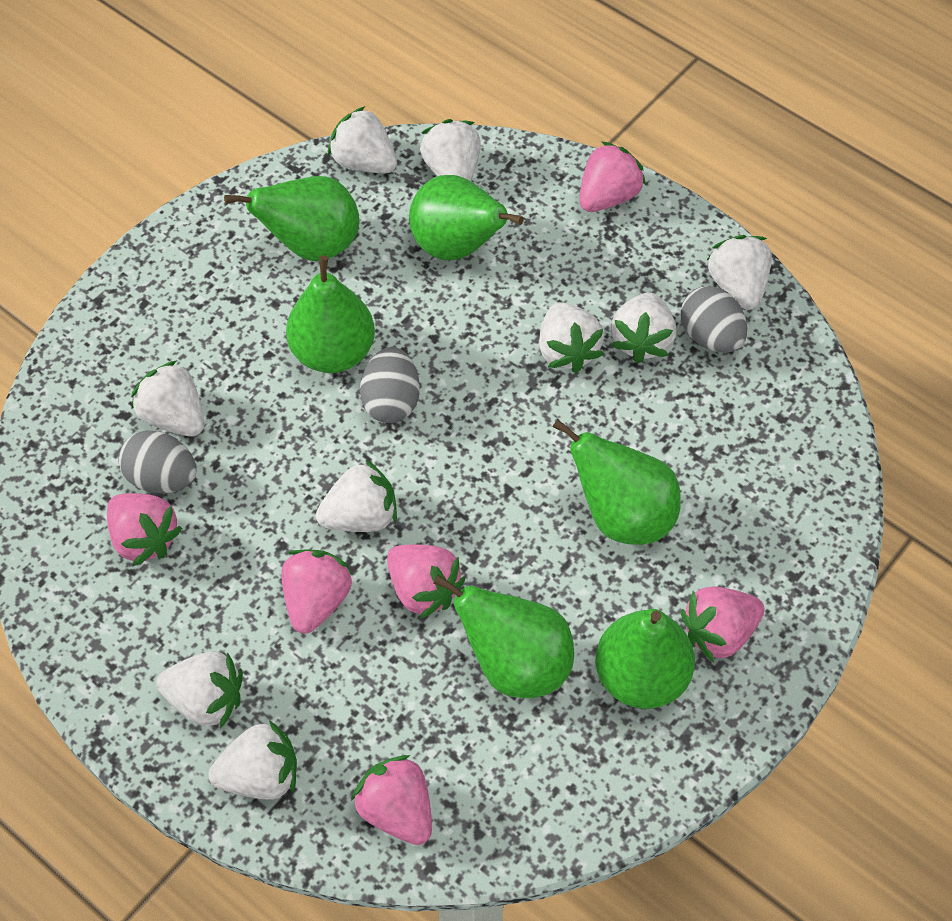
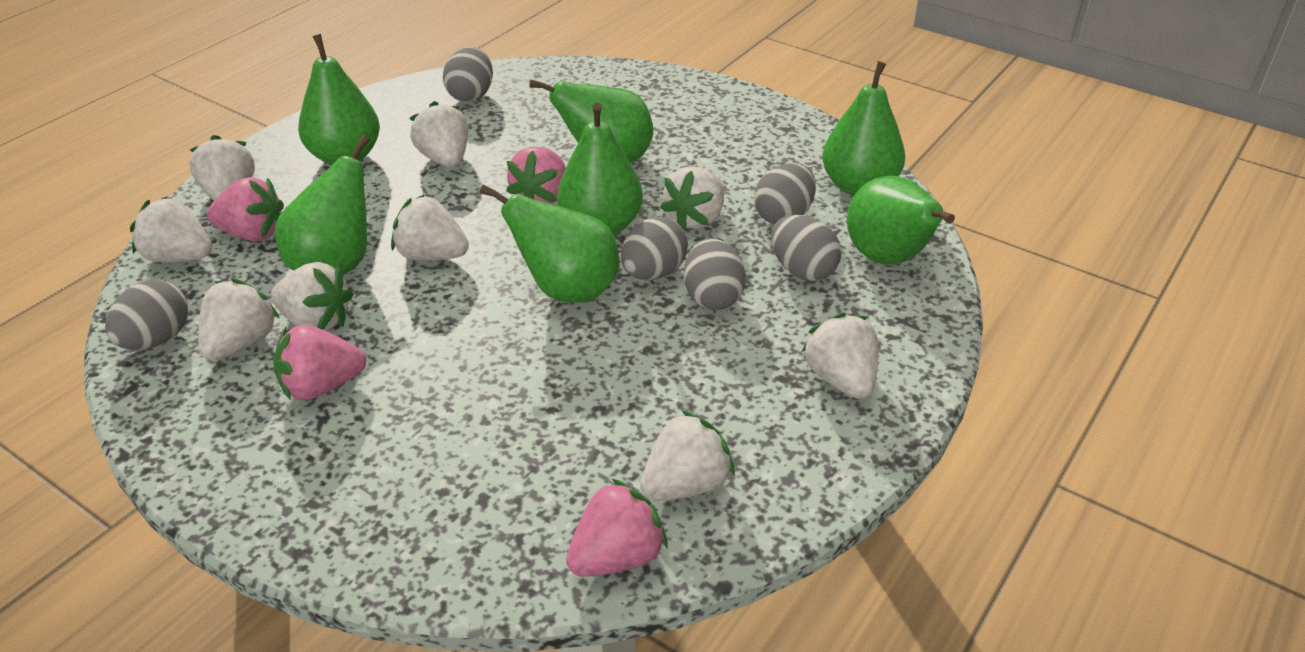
green pear: 6 -> 7
grey egg: 3 -> 6
pink strawberry: 6 -> 4

